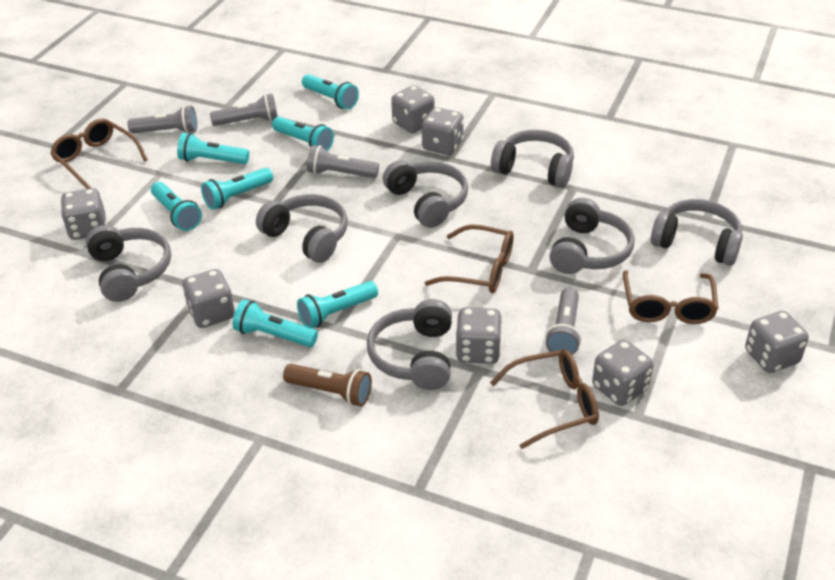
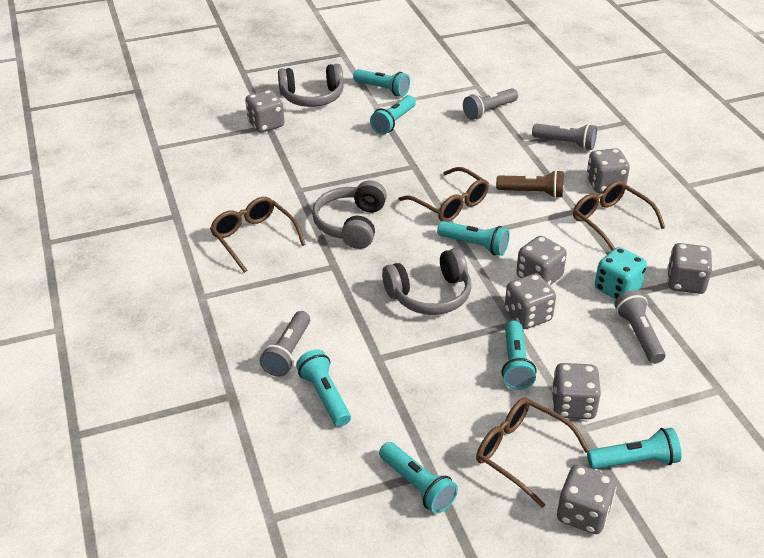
grey headphones: 7 -> 3
turquoise dice: 0 -> 1

